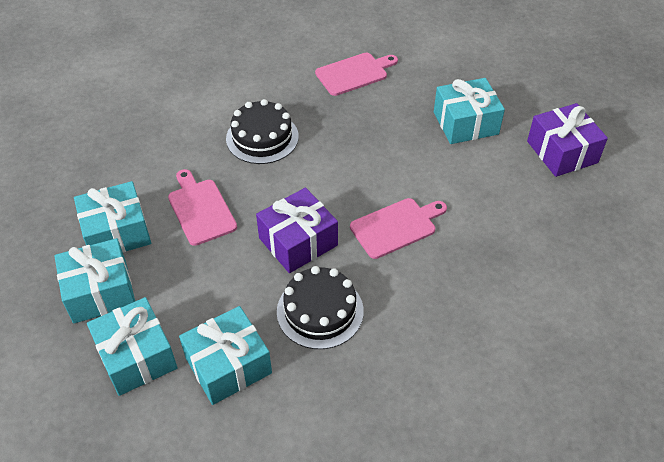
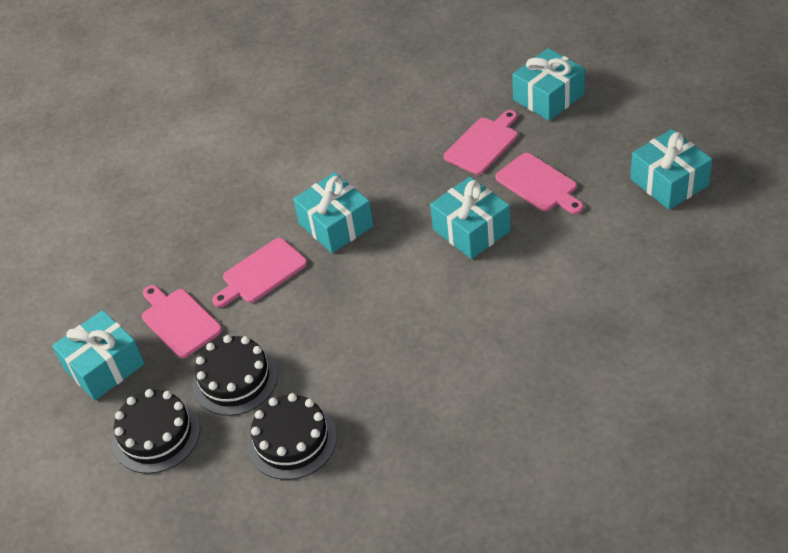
black cake: 2 -> 3
pink cutting board: 3 -> 4
purple gift: 2 -> 0

